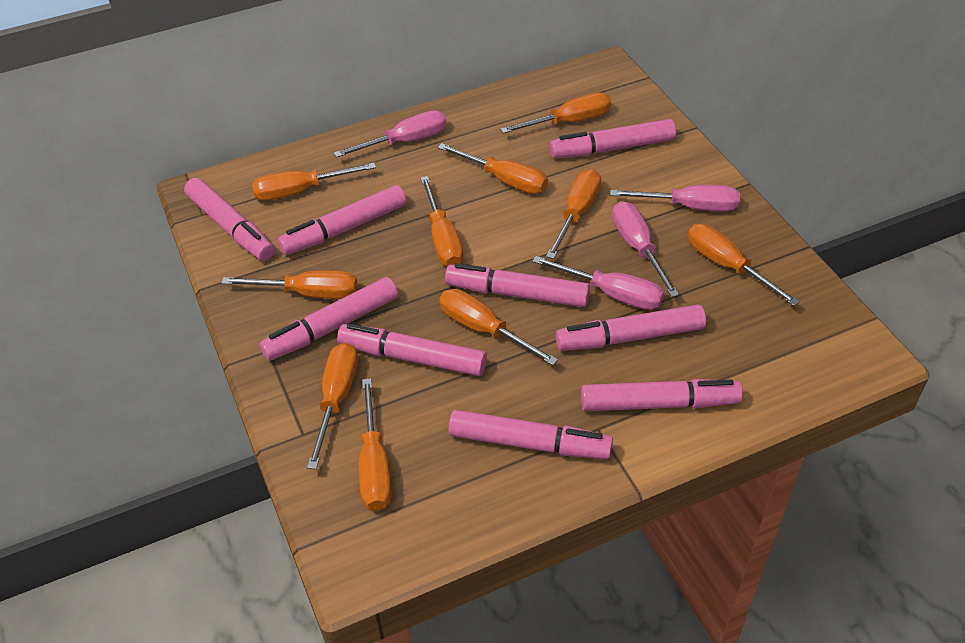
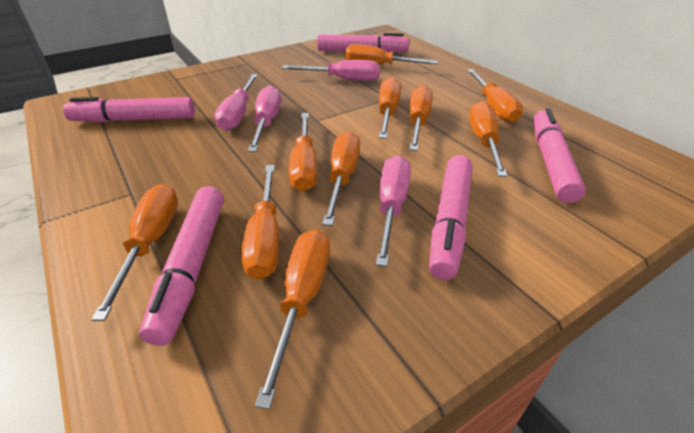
pink marker: 9 -> 5

